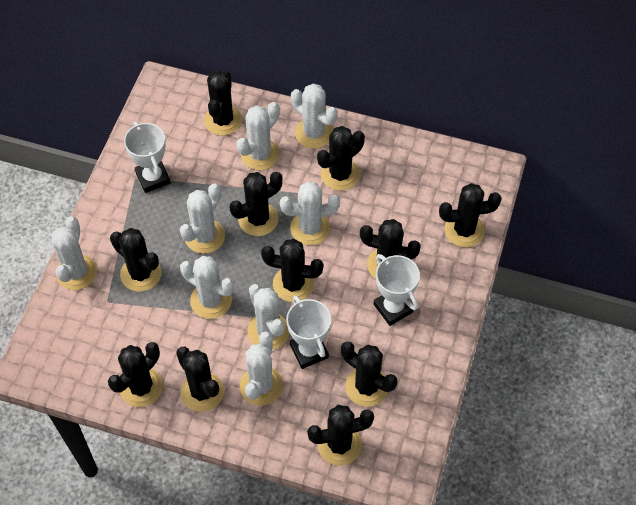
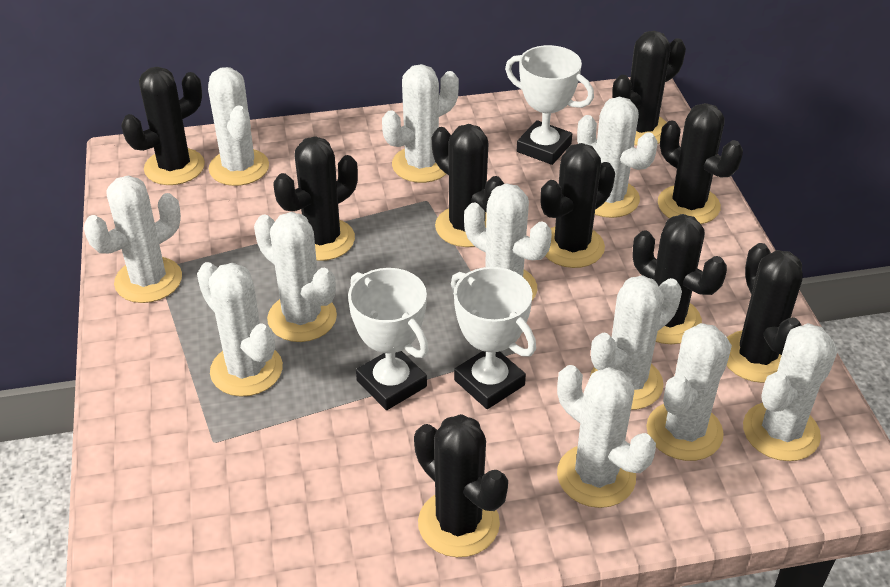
black cactus: 11 -> 9
white cactus: 8 -> 11

